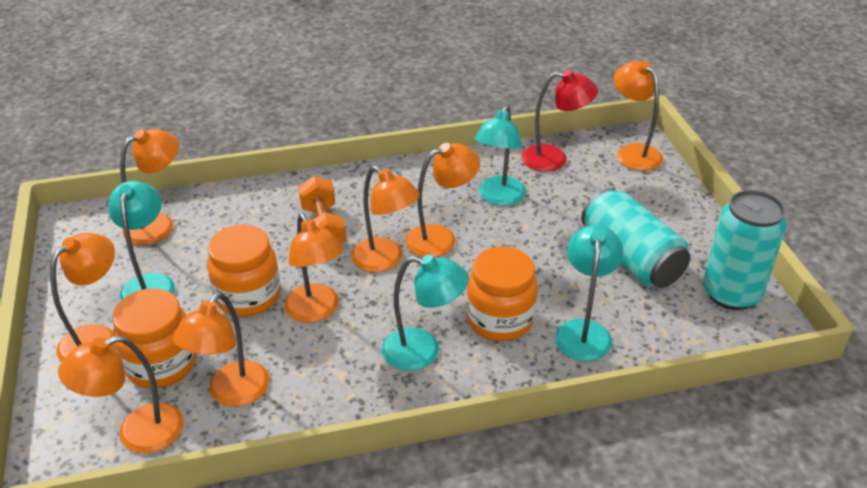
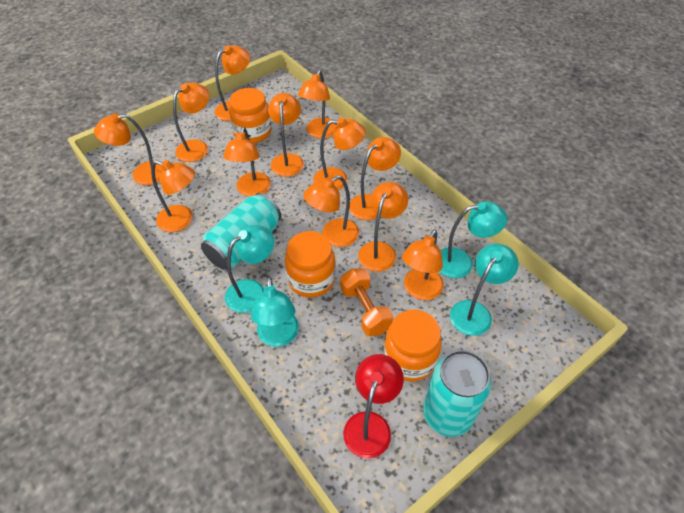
orange lamp: 8 -> 12

